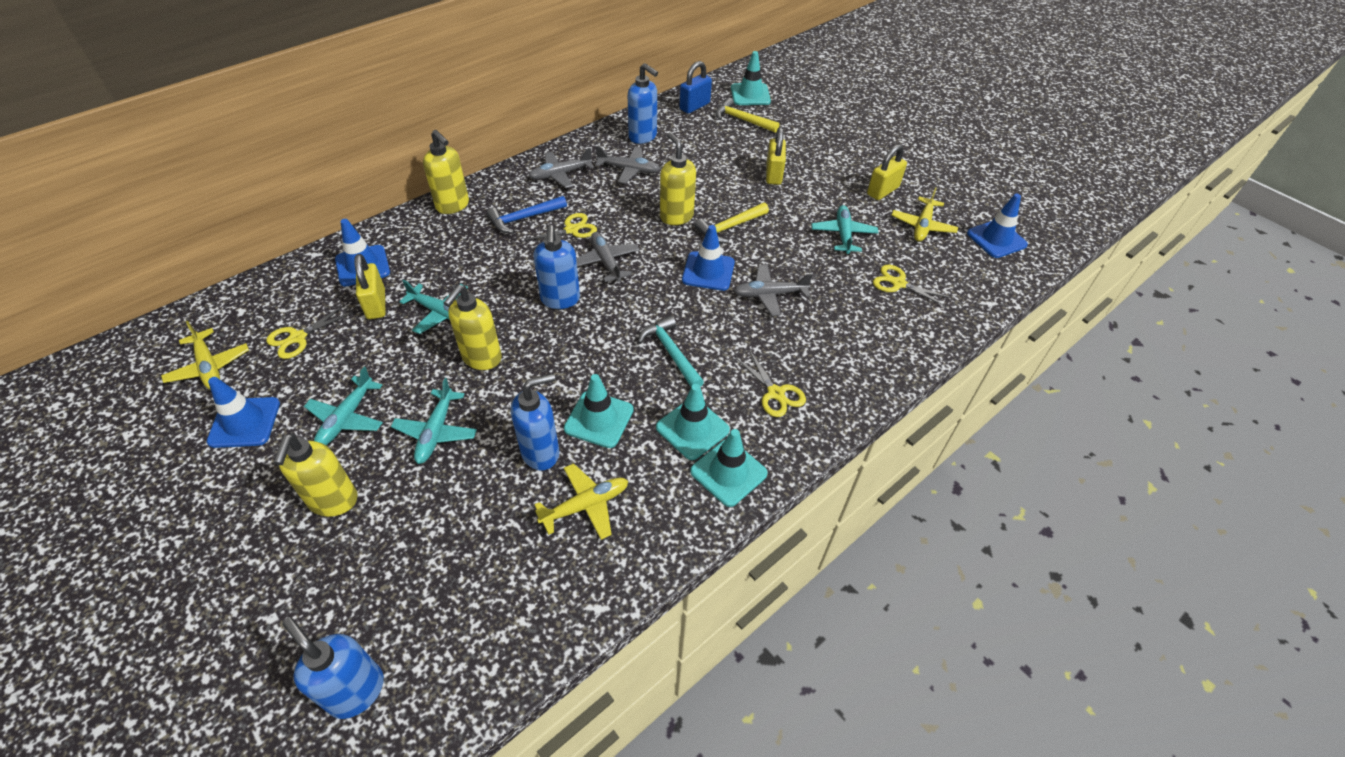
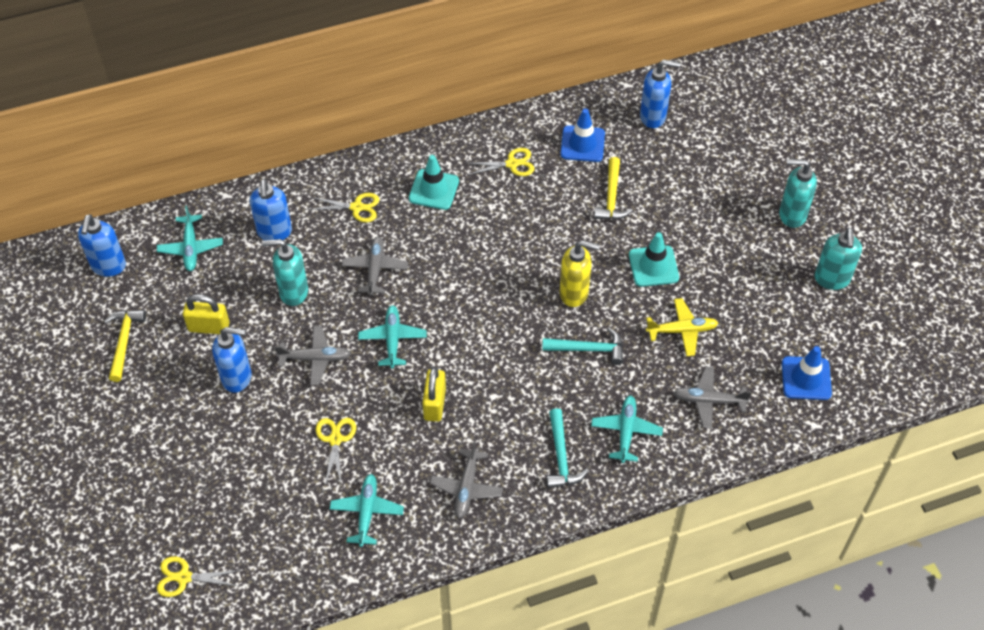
blue hammer: 1 -> 0
blue padlock: 1 -> 0
blue traffic cone: 4 -> 2
turquoise hammer: 1 -> 2
turquoise soap dispenser: 0 -> 3
turquoise traffic cone: 4 -> 2
yellow padlock: 3 -> 2
yellow plane: 3 -> 1
yellow soap dispenser: 4 -> 1

